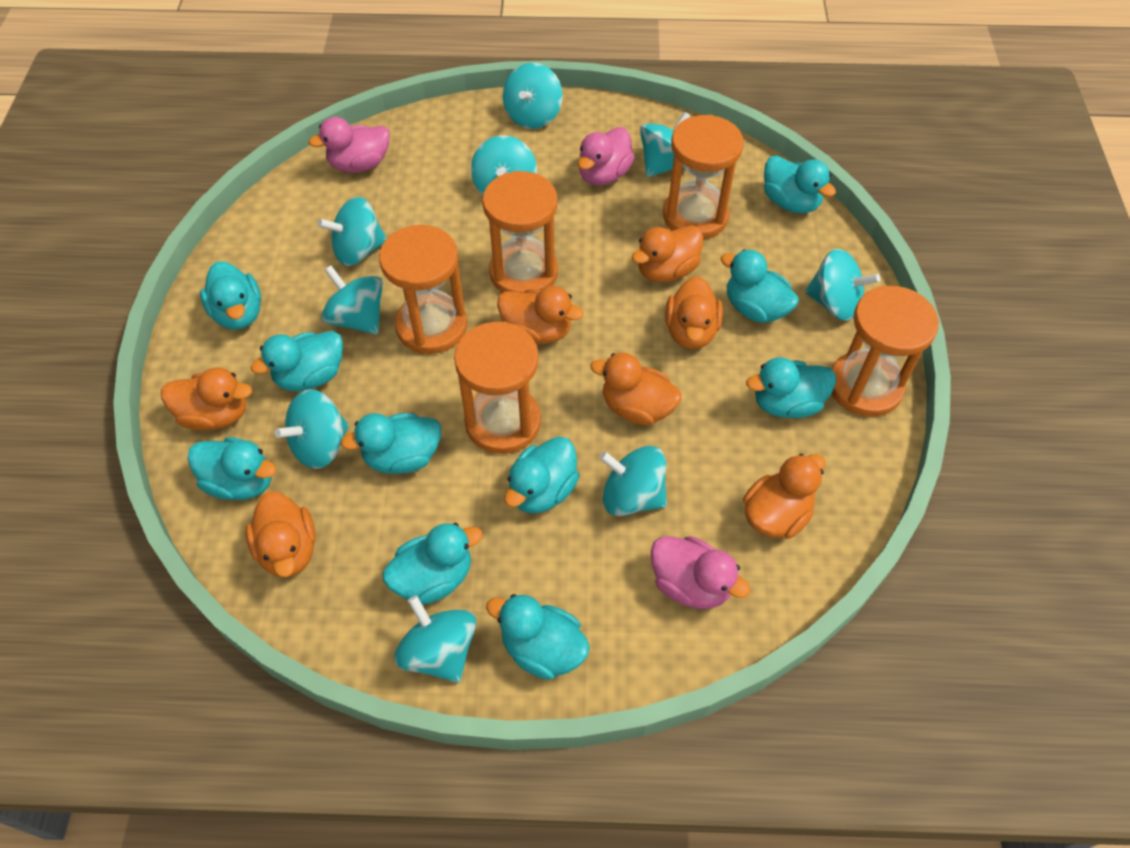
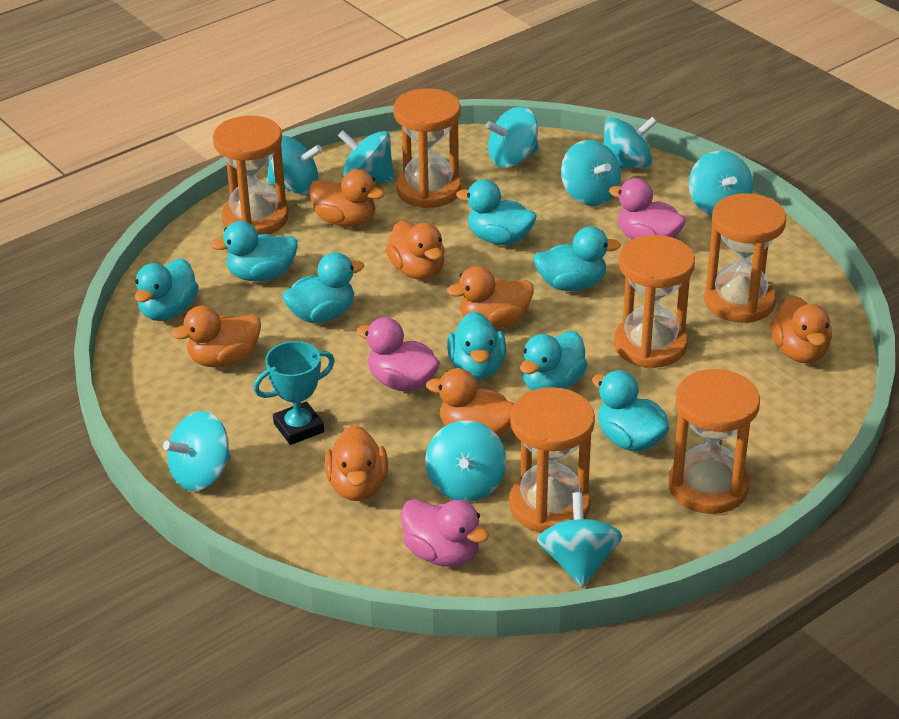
orange hourglass: 5 -> 6
turquoise duck: 10 -> 8
turquoise trophy: 0 -> 1

